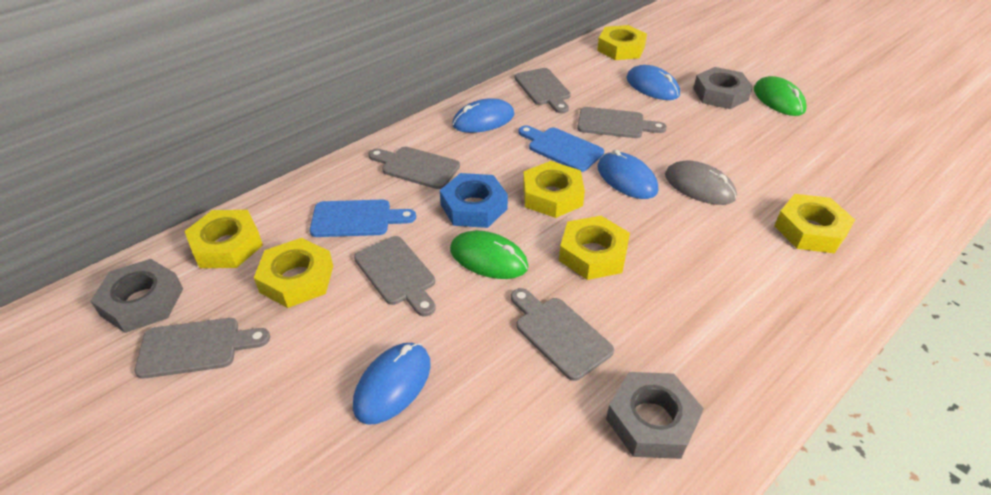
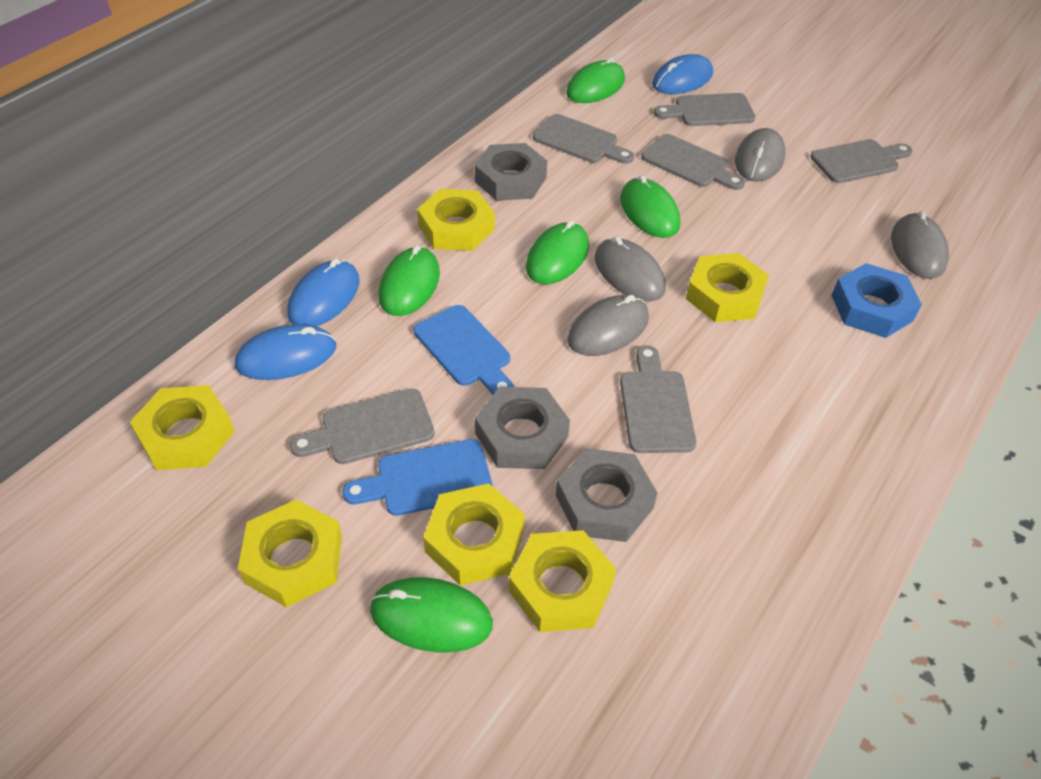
blue mouse: 4 -> 3
green mouse: 2 -> 5
grey mouse: 1 -> 4

